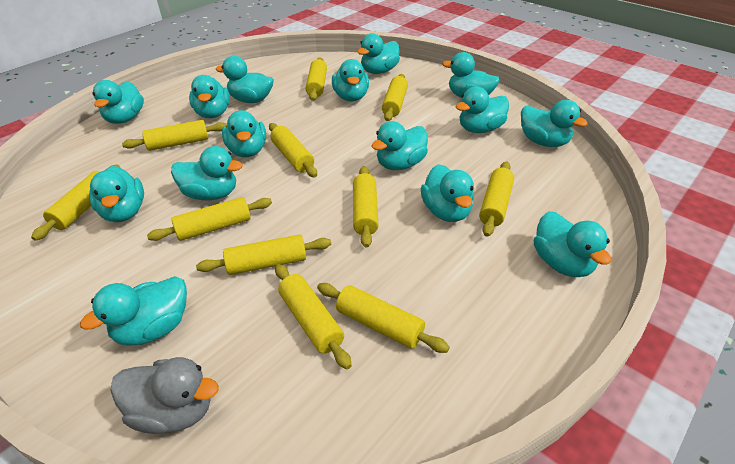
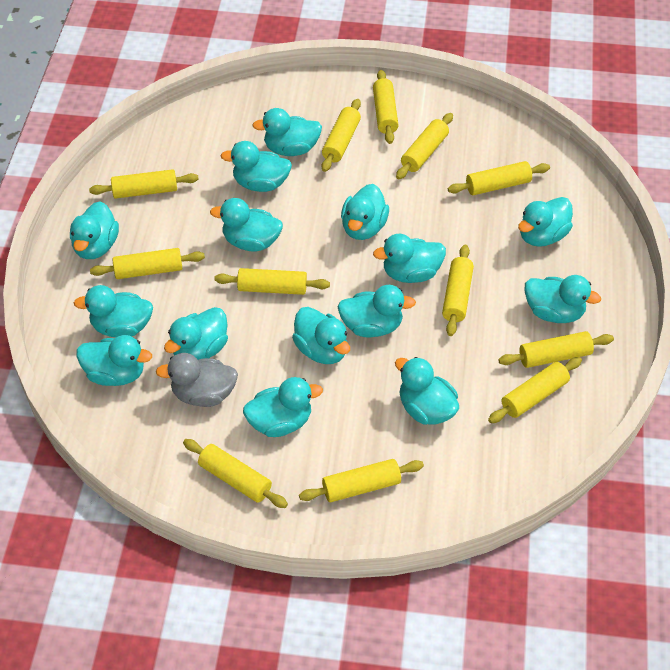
yellow rolling pin: 11 -> 12

